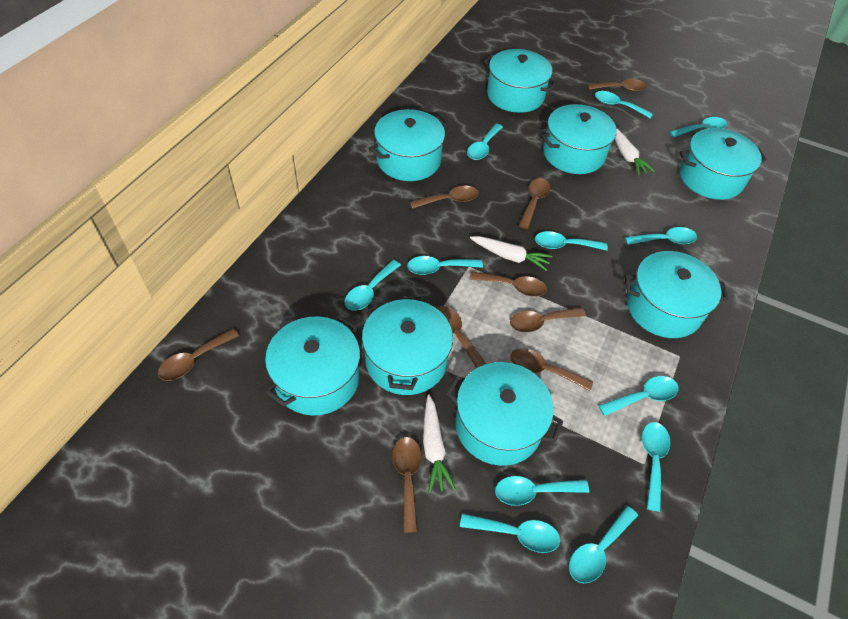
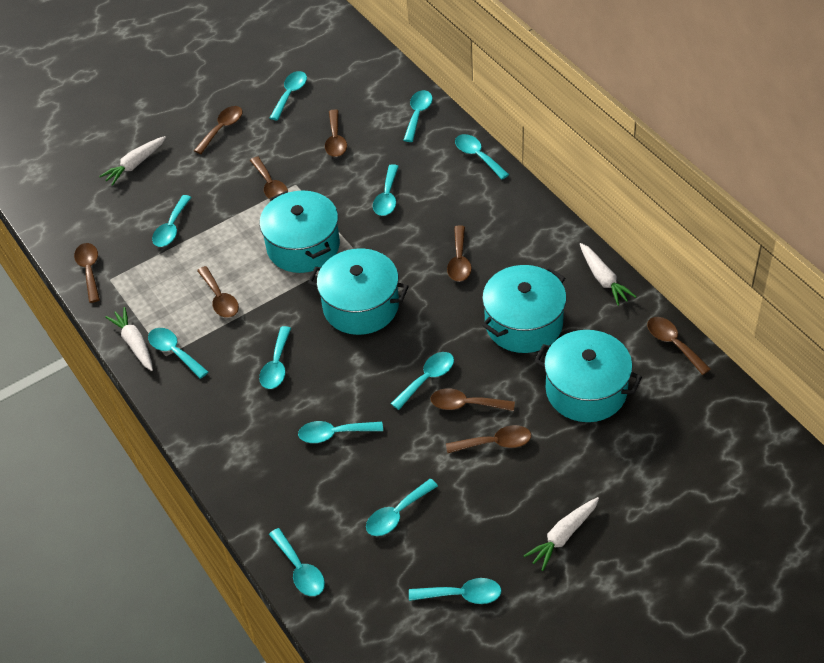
turquoise pot: 8 -> 4
white carrot: 3 -> 4

